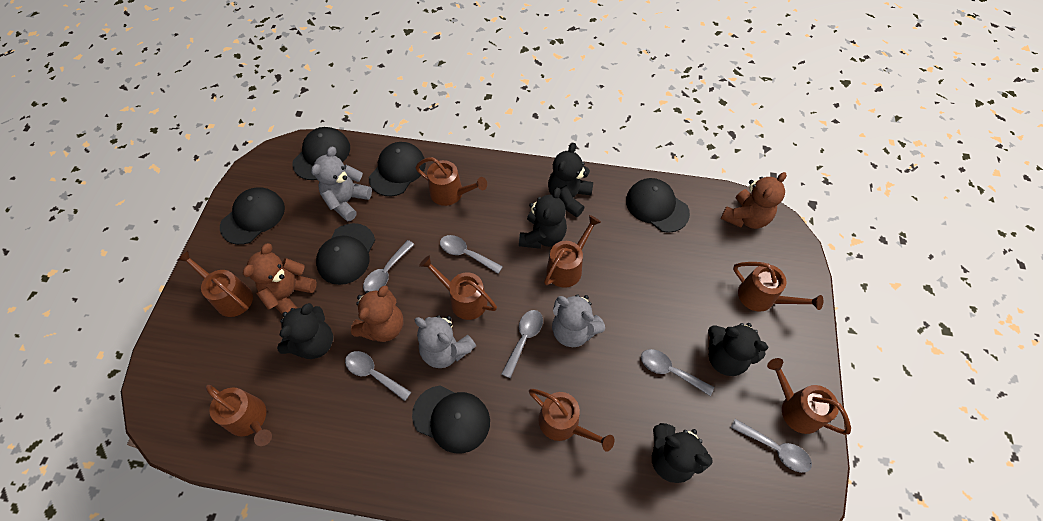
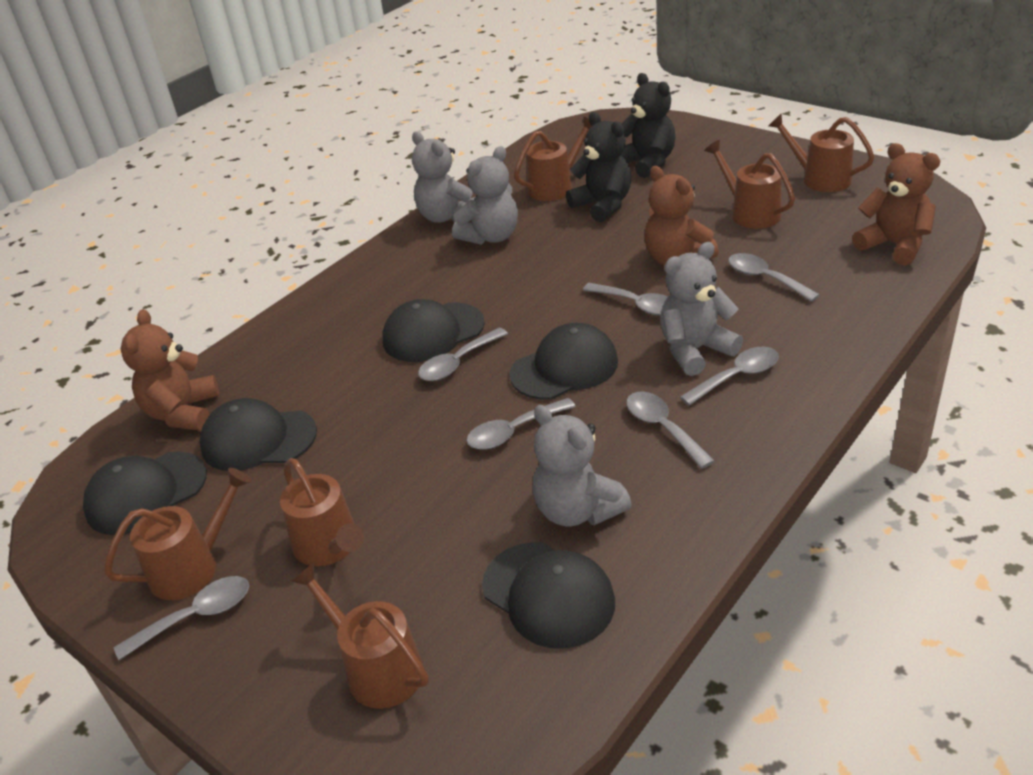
black cap: 6 -> 5
black teddy bear: 5 -> 2
brown watering can: 8 -> 6
grey spoon: 6 -> 7
grey teddy bear: 3 -> 4

